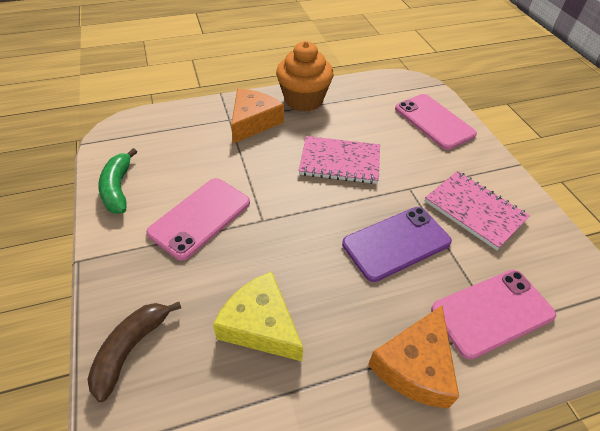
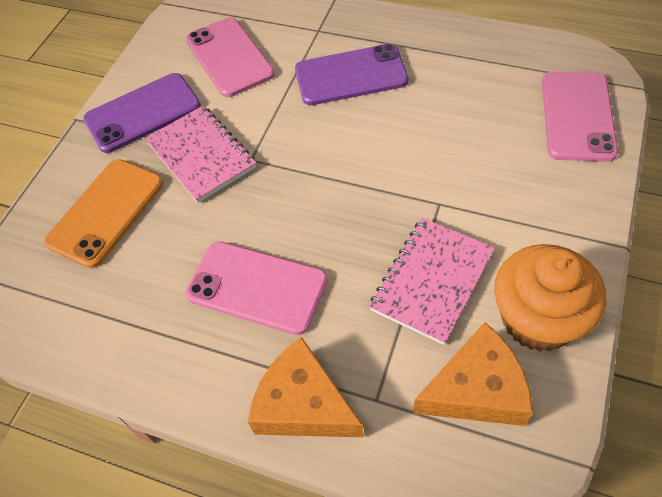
brown banana: 1 -> 0
green banana: 1 -> 0
orange phone: 0 -> 1
purple phone: 1 -> 2
yellow cheese: 1 -> 0

